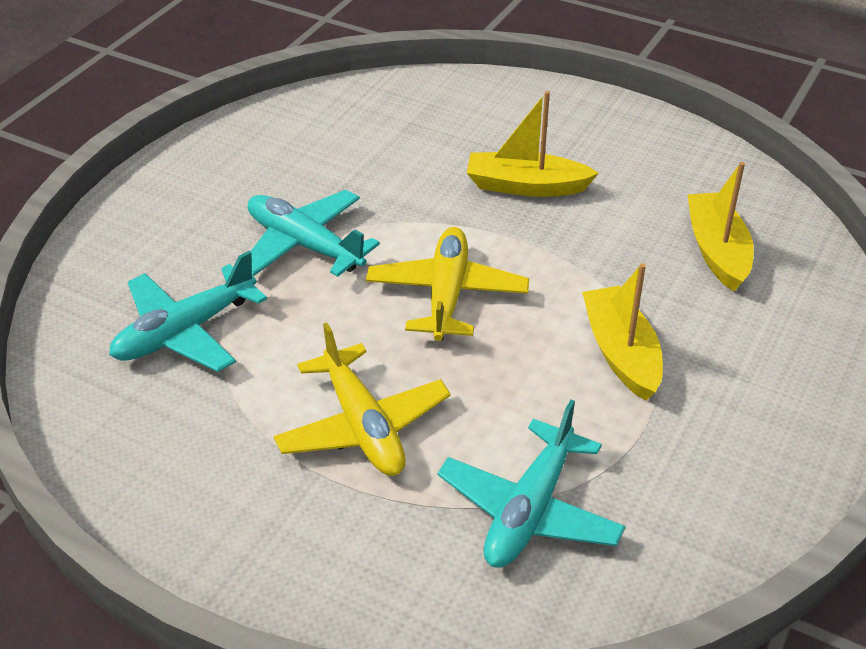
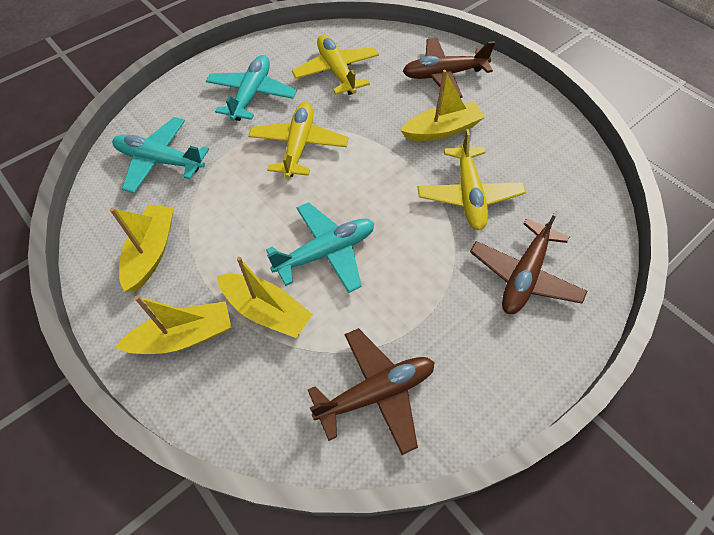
brown plane: 0 -> 3
yellow boat: 3 -> 4
yellow plane: 2 -> 3

